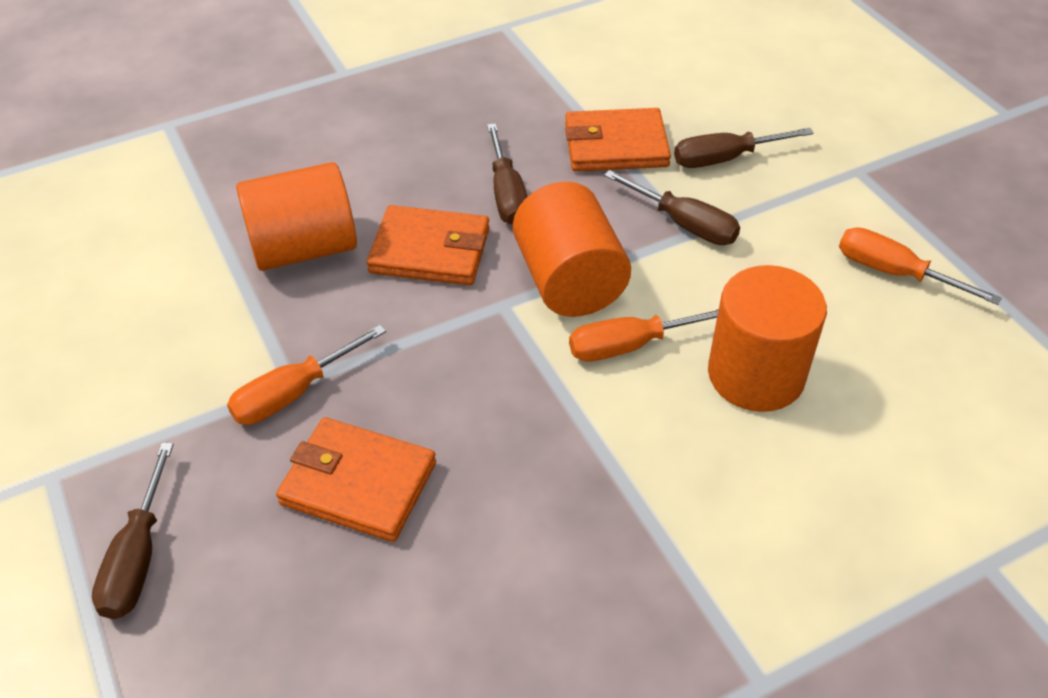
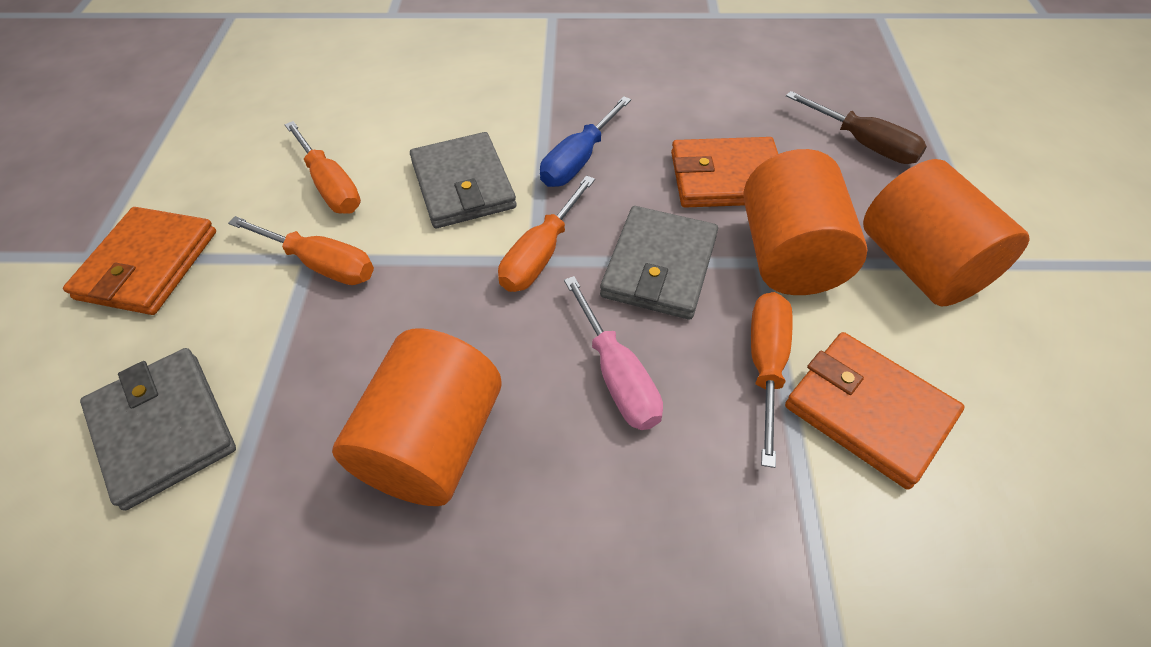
blue screwdriver: 0 -> 1
brown screwdriver: 4 -> 1
grey wallet: 0 -> 3
orange screwdriver: 3 -> 4
pink screwdriver: 0 -> 1

